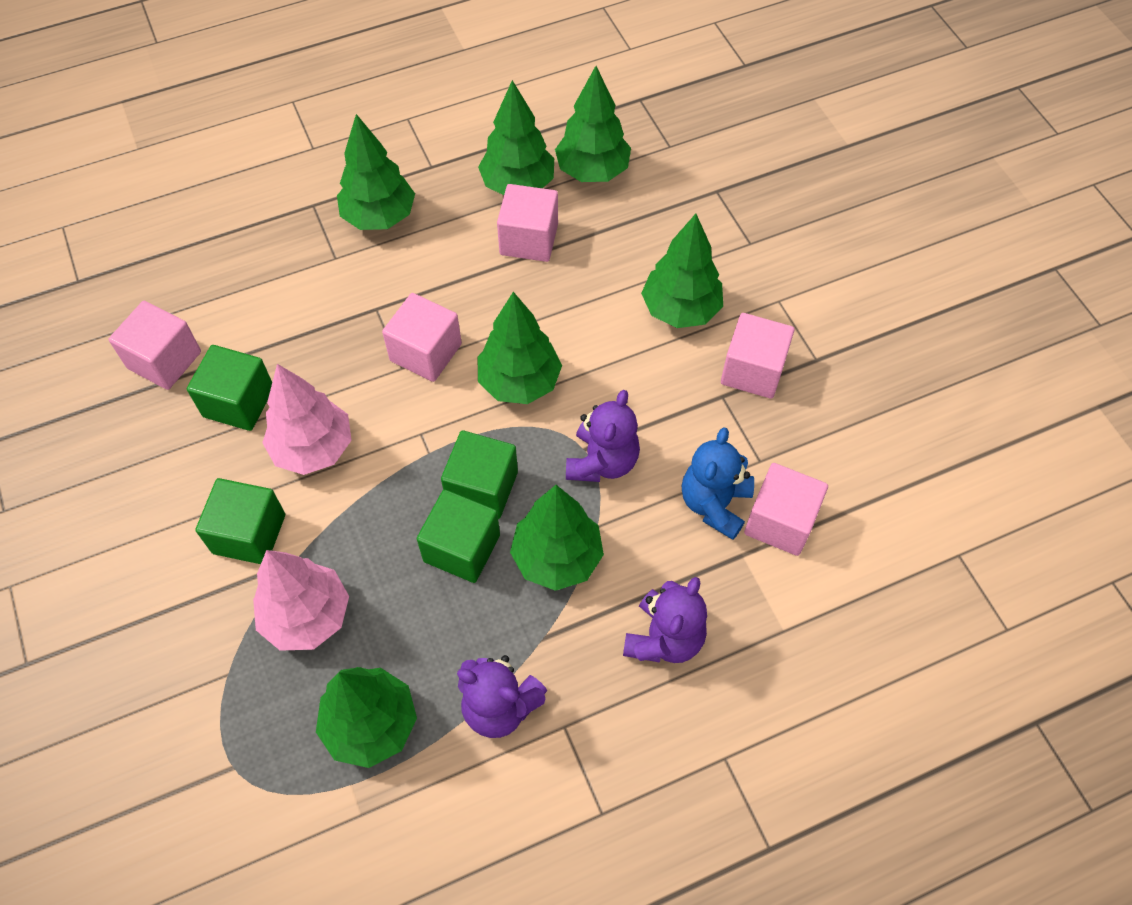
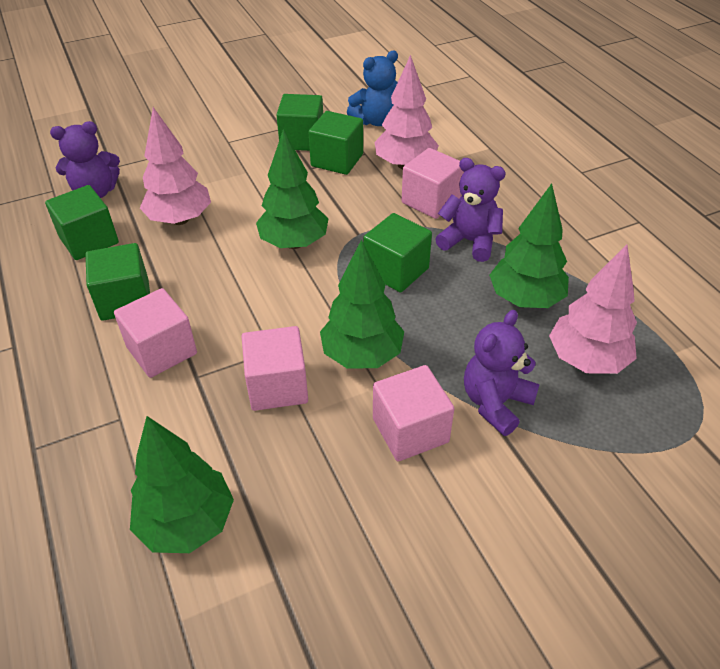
green cube: 4 -> 5
green tree: 7 -> 4
pink cube: 5 -> 4
pink tree: 2 -> 3

